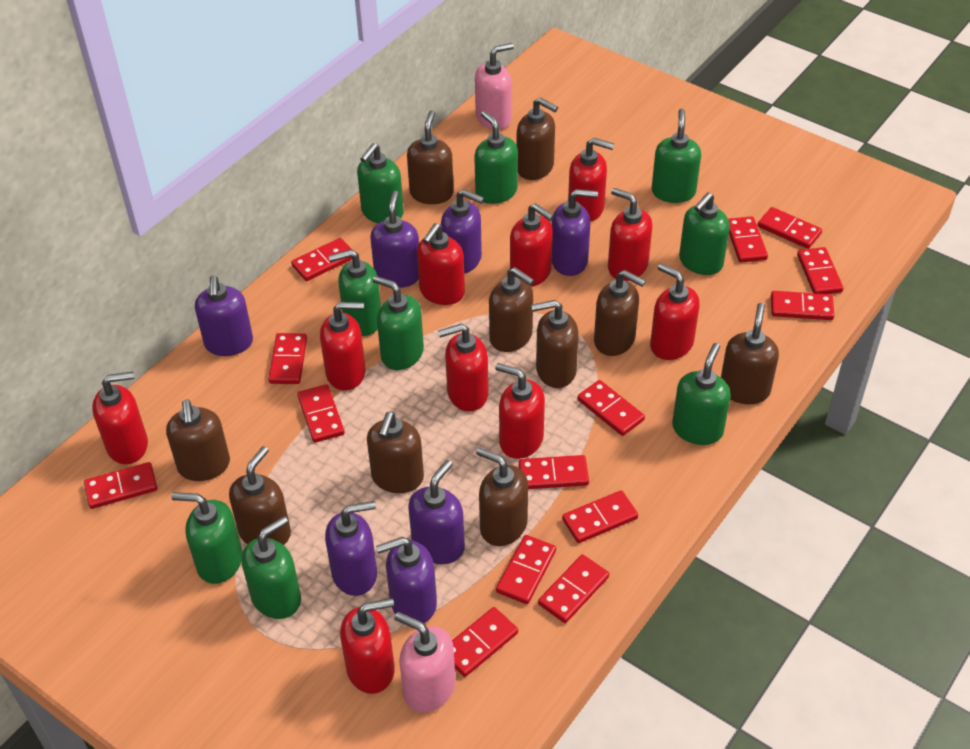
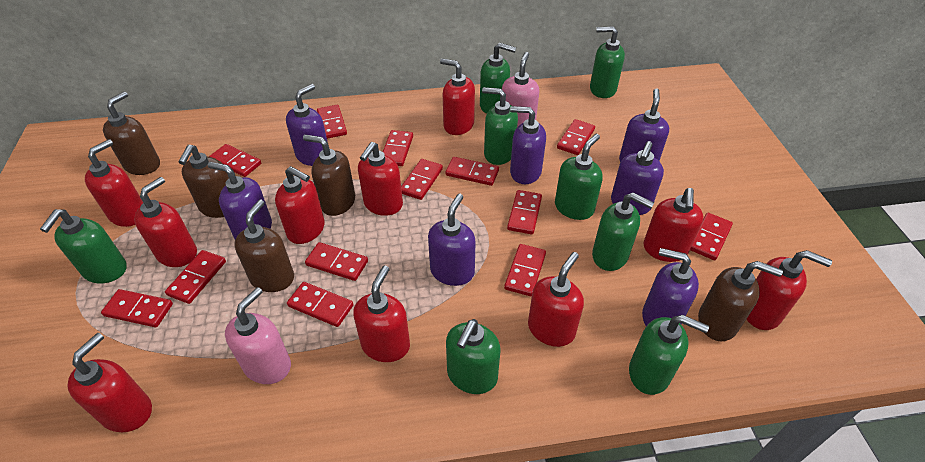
brown soap dispenser: 10 -> 5
green soap dispenser: 9 -> 8
red domino: 14 -> 13

